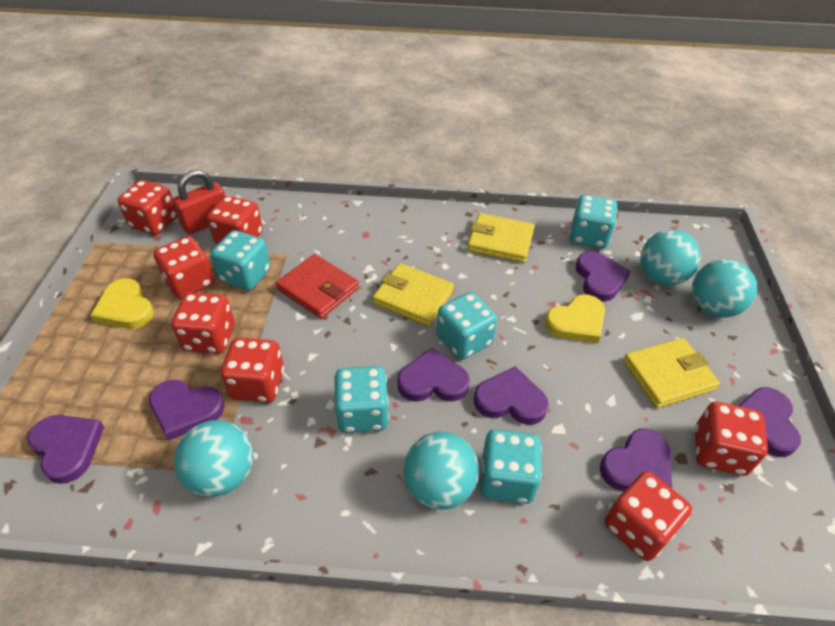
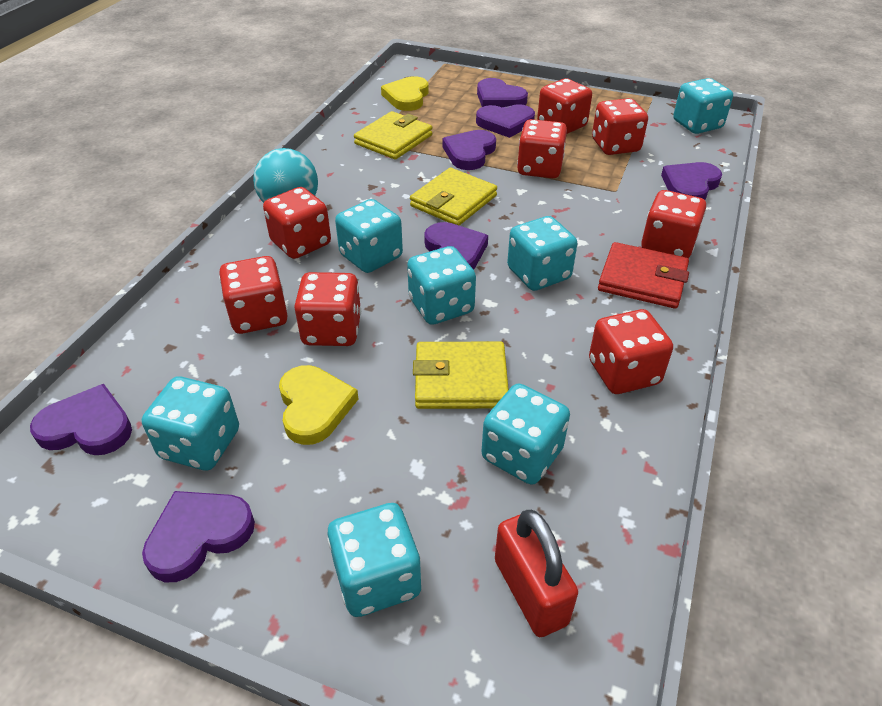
red dice: 7 -> 8
turquoise ball: 4 -> 1
turquoise dice: 5 -> 7

